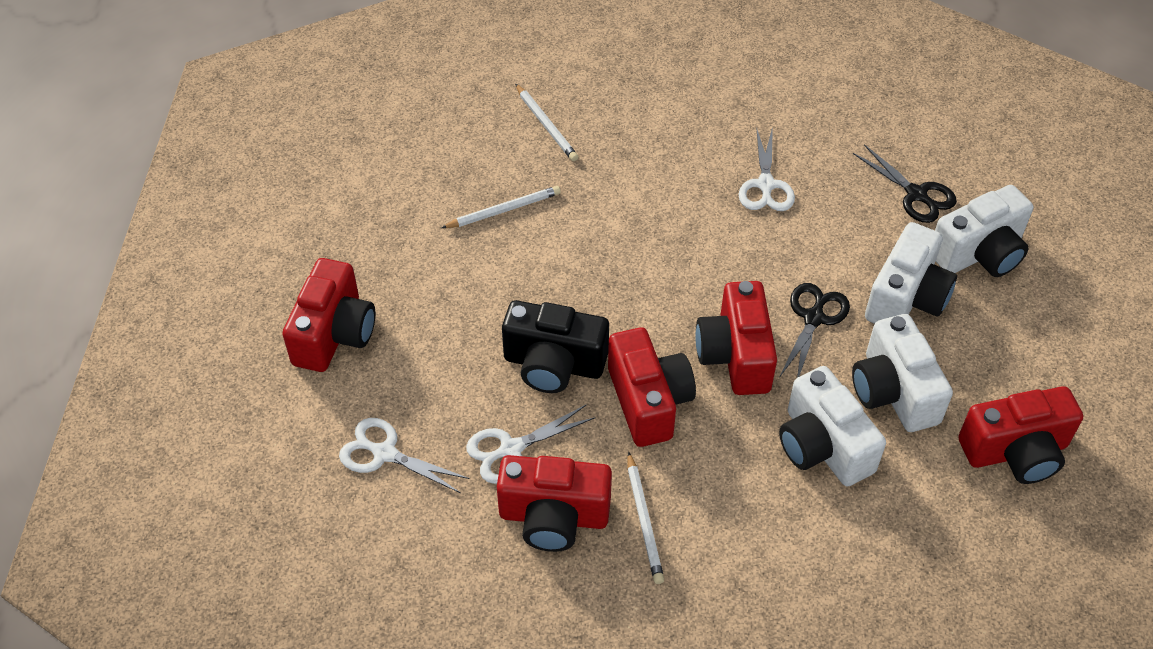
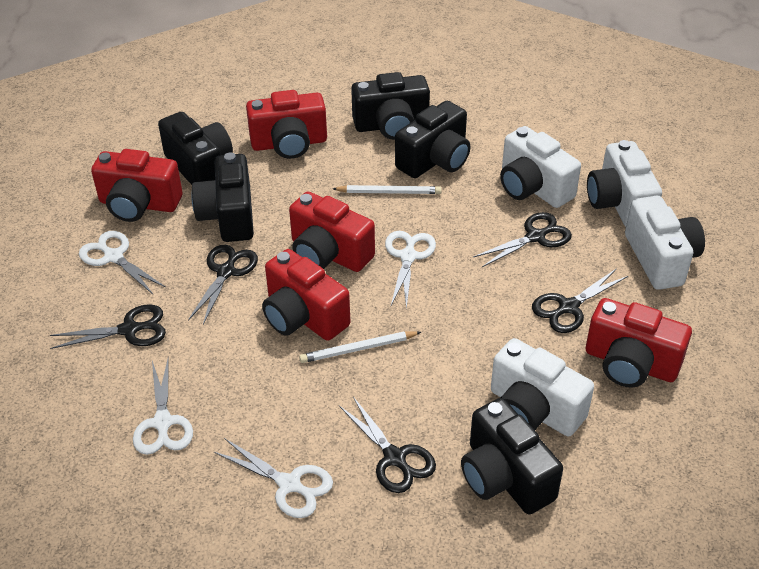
black camera: 1 -> 5
black scissors: 2 -> 5
white pencil: 3 -> 2
white scissors: 3 -> 4

